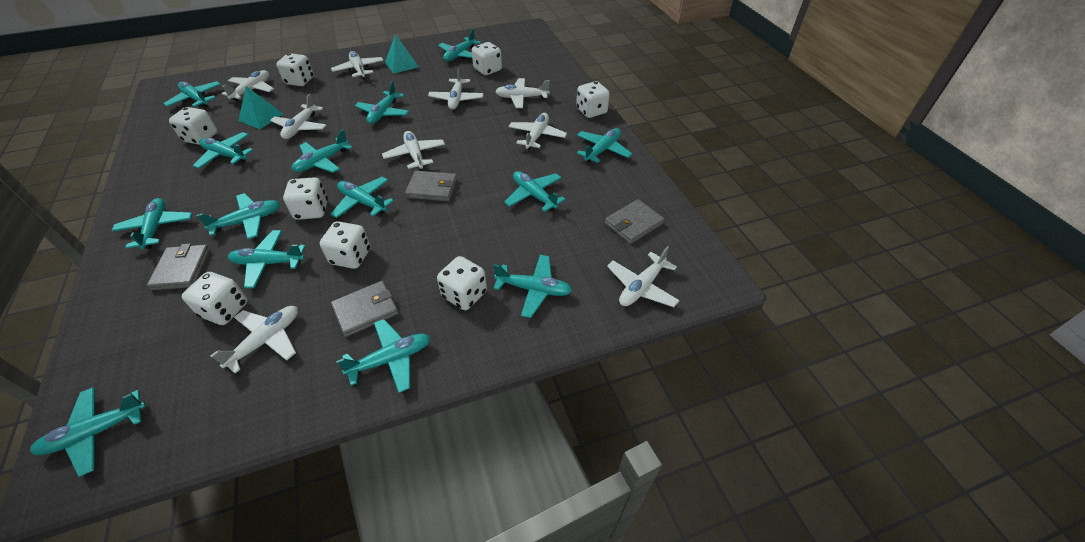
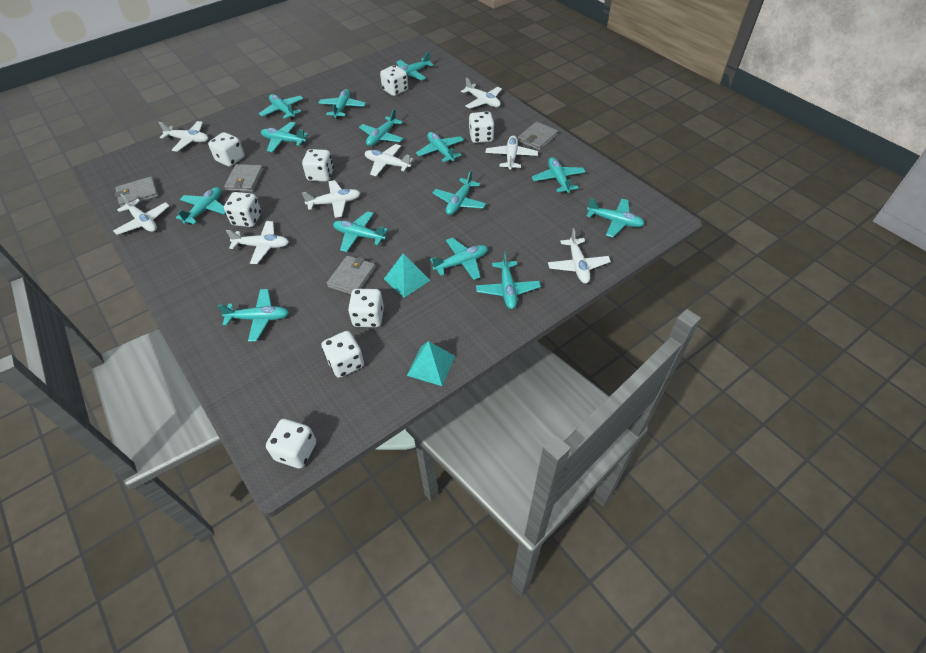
white plane: 9 -> 8

